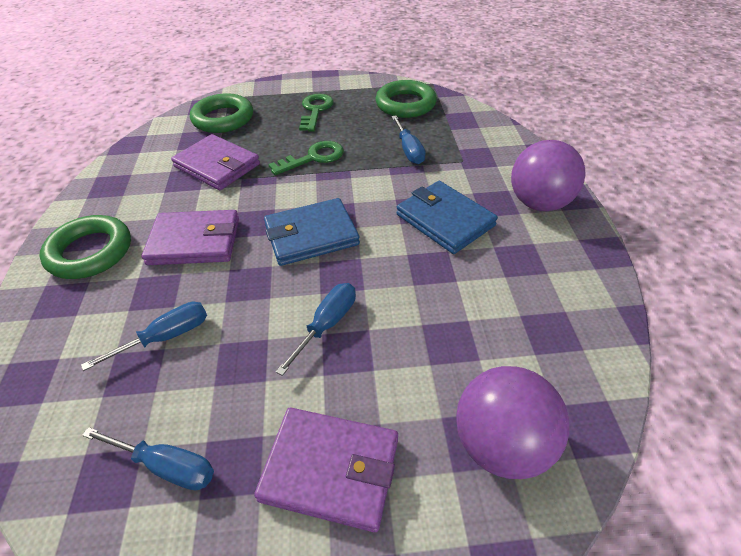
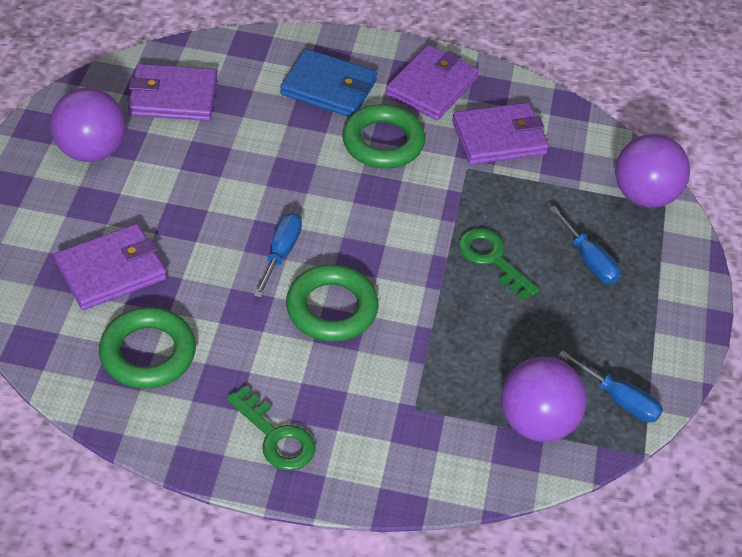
blue screwdriver: 4 -> 3
blue wallet: 2 -> 1
purple ball: 2 -> 3
purple wallet: 3 -> 4

